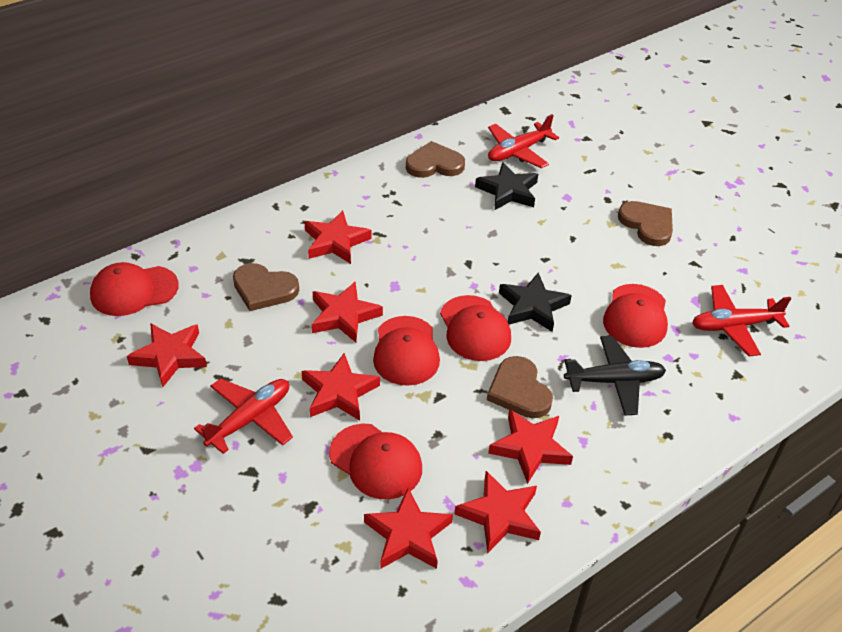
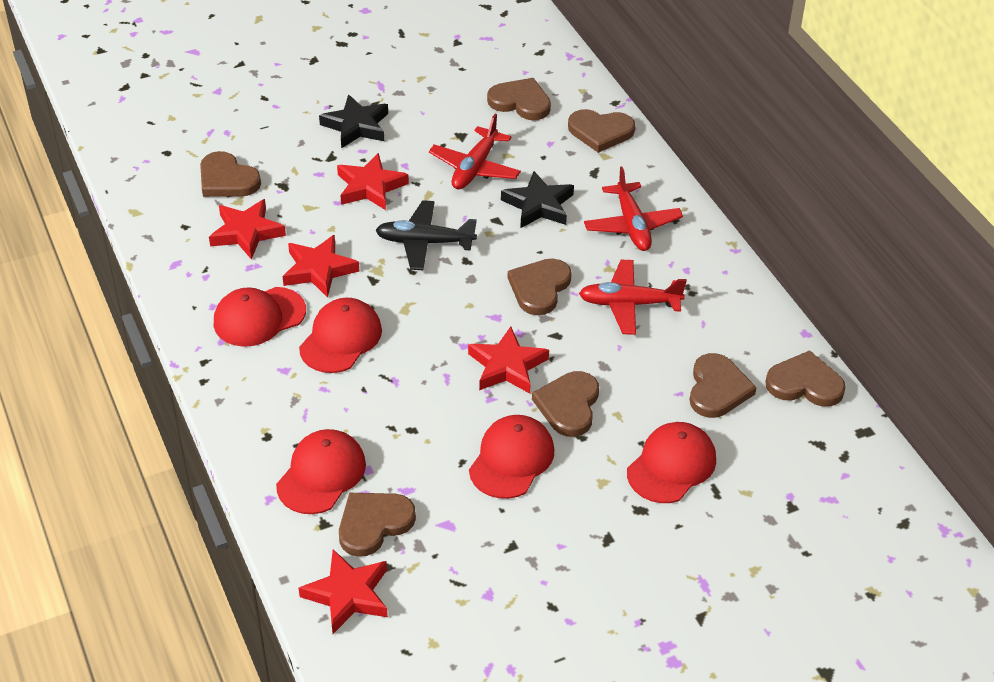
brown heart: 4 -> 8
red star: 7 -> 5

